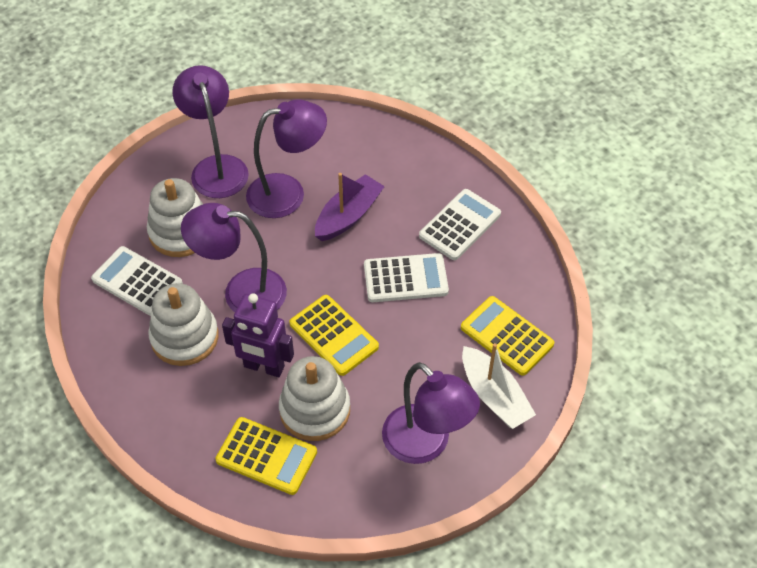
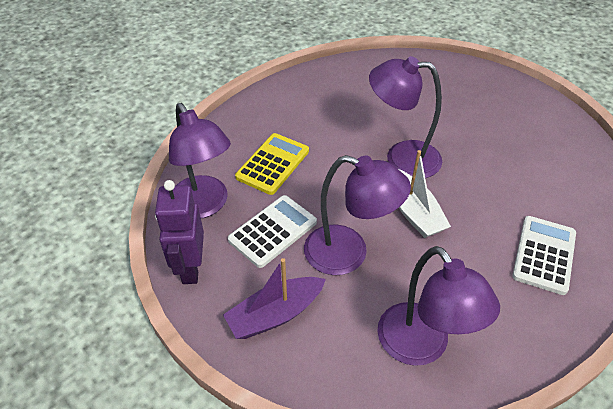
white calculator: 3 -> 2
white stacking toy: 3 -> 0
yellow calculator: 3 -> 1

